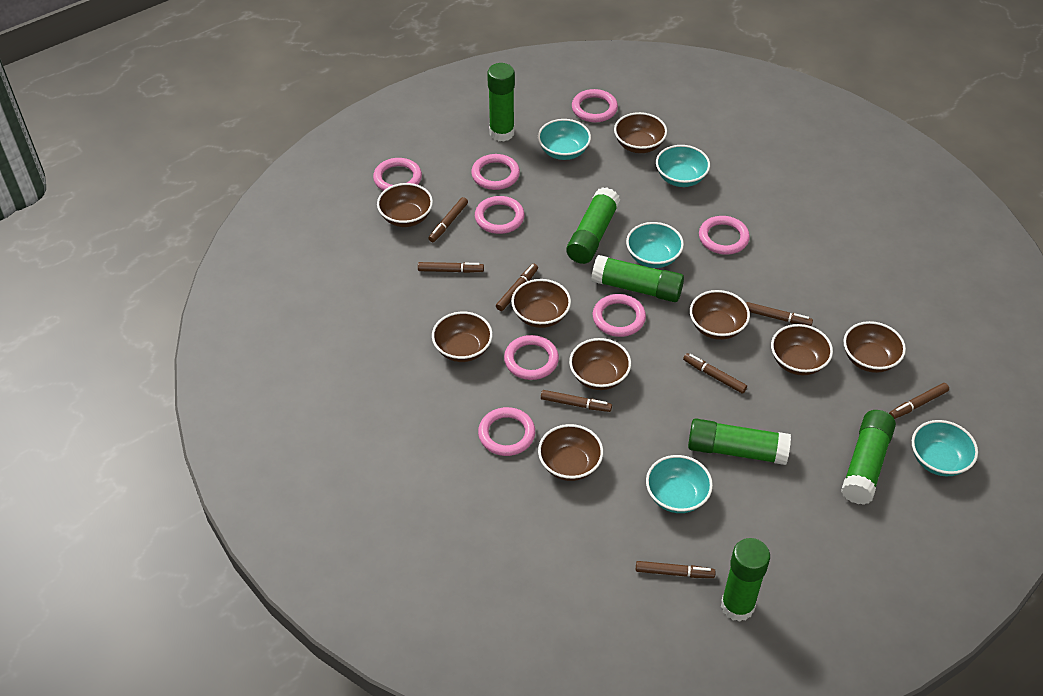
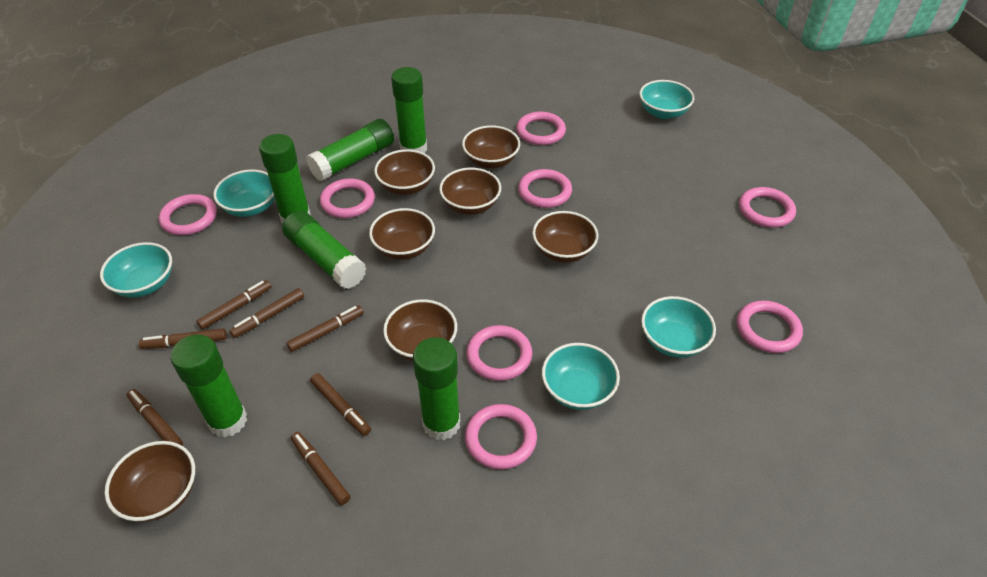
brown bowl: 9 -> 7
brown marker: 8 -> 7

